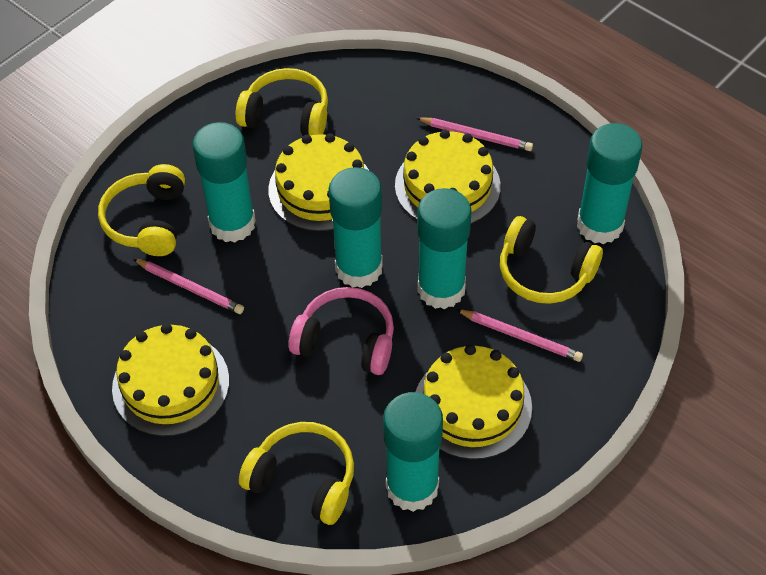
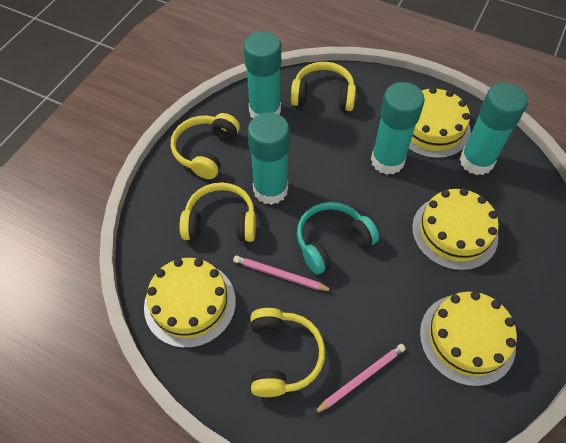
pink headphones: 1 -> 0
pink pencil: 3 -> 2
turquoise glue stick: 5 -> 4
turquoise headphones: 0 -> 1

